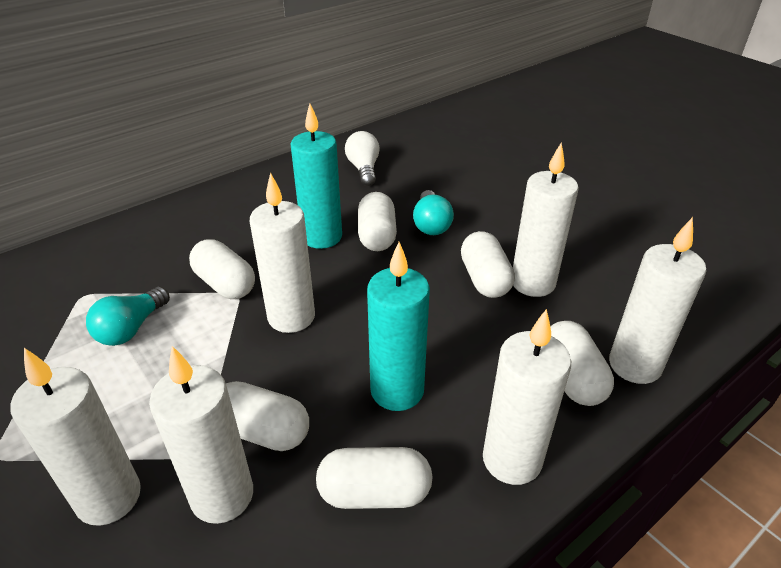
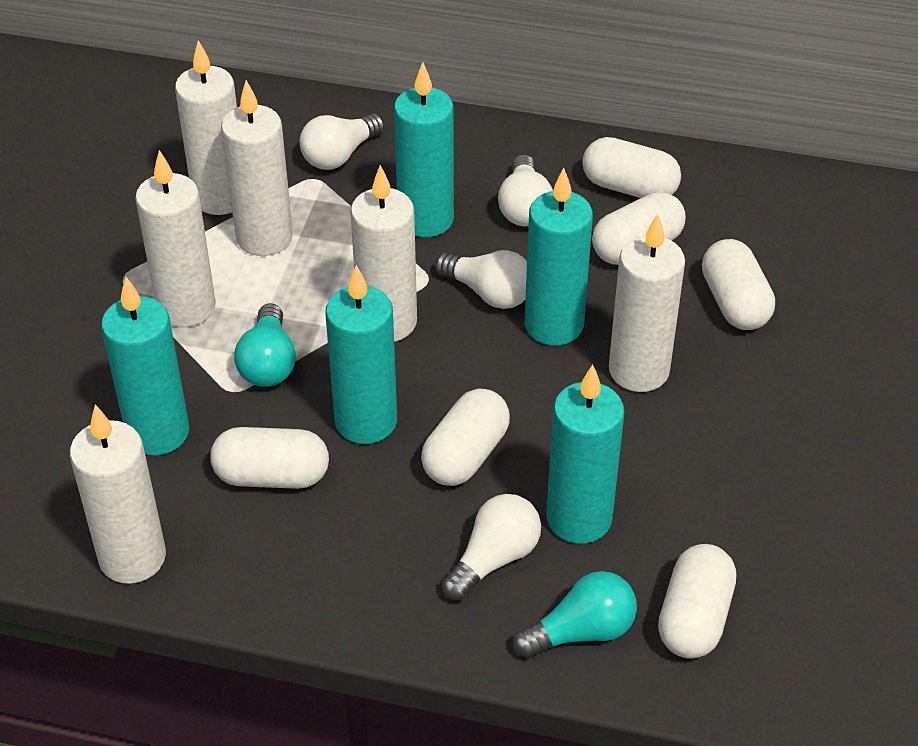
turquoise candle: 2 -> 5
white light bulb: 1 -> 4

